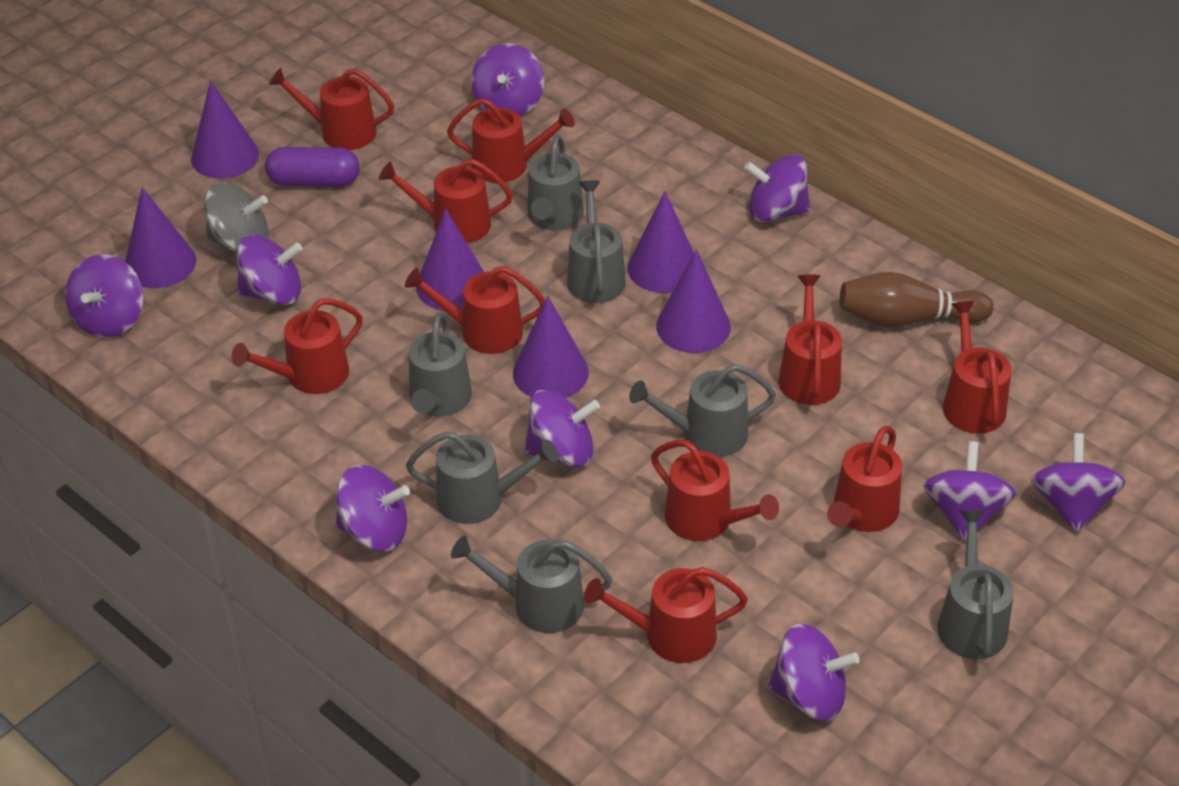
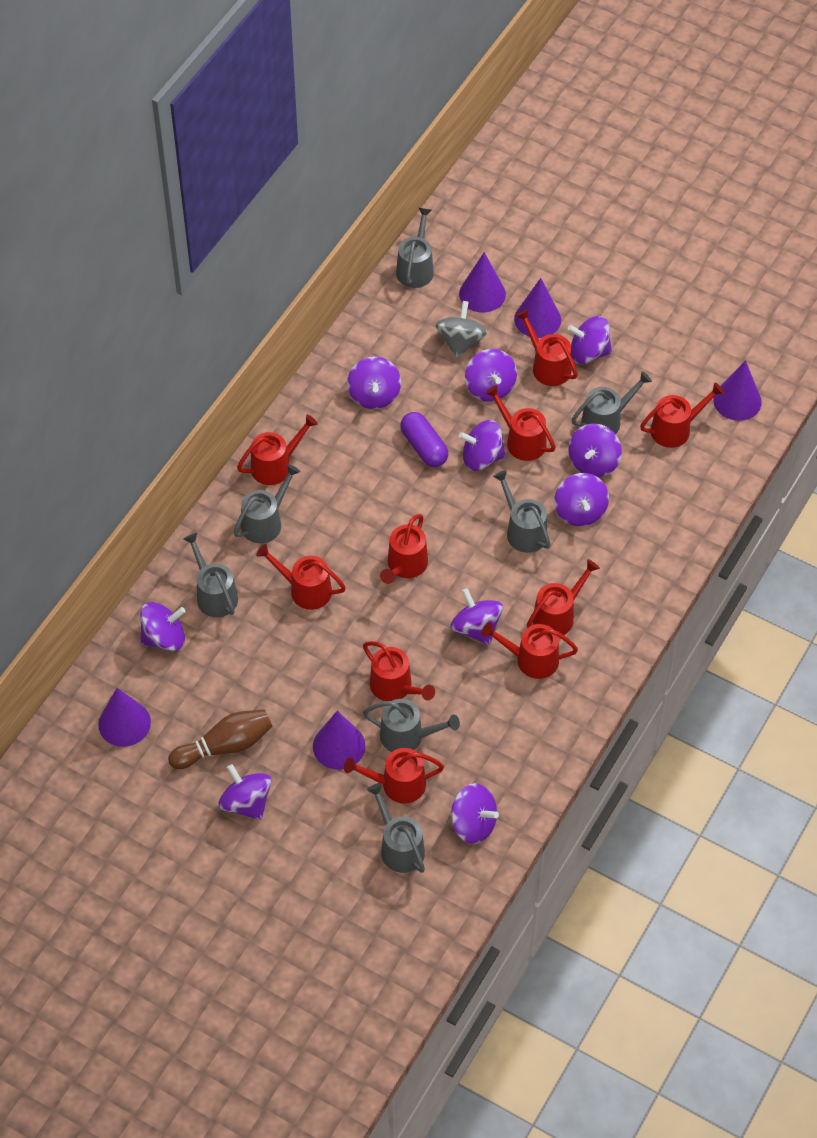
purple cone: 6 -> 5
purple spinning top: 9 -> 10

